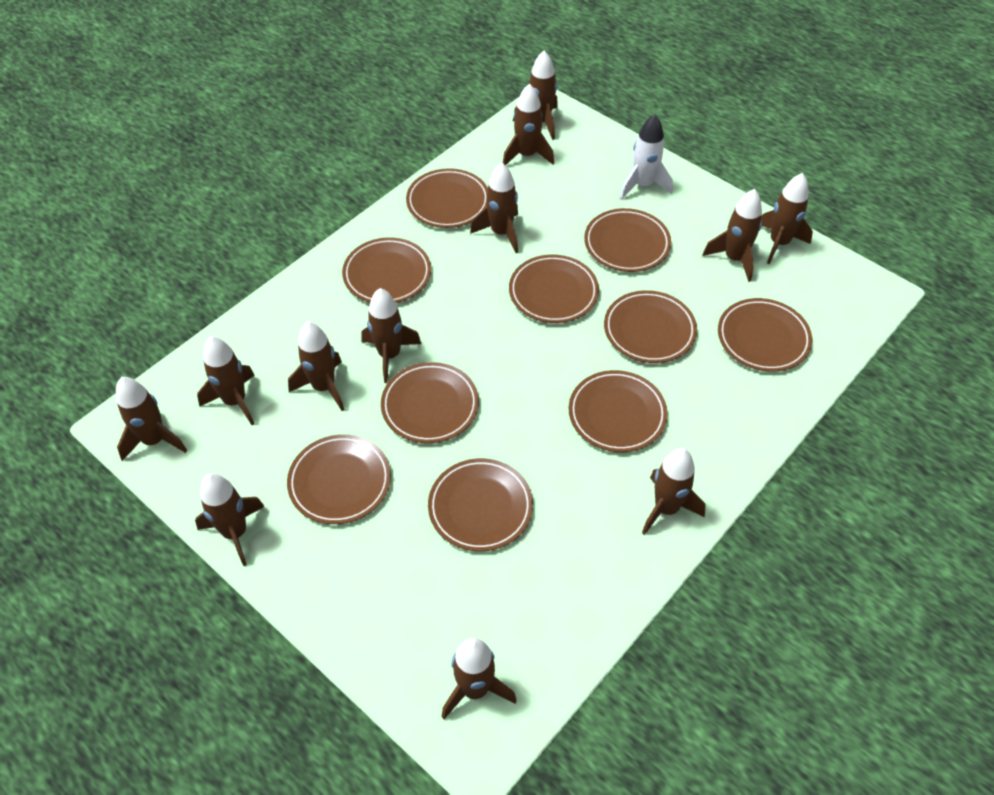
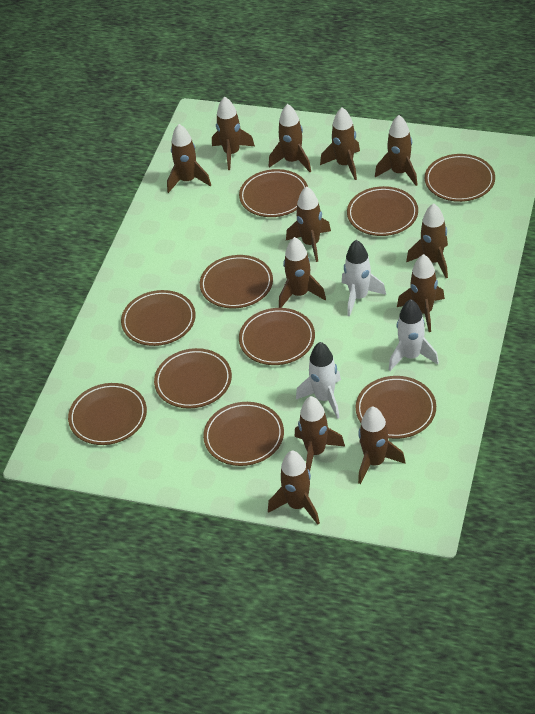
white rocket: 1 -> 3

